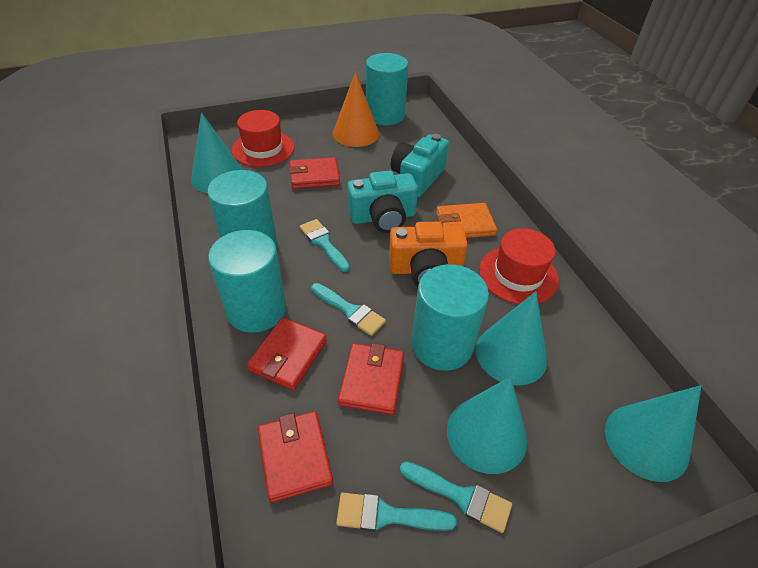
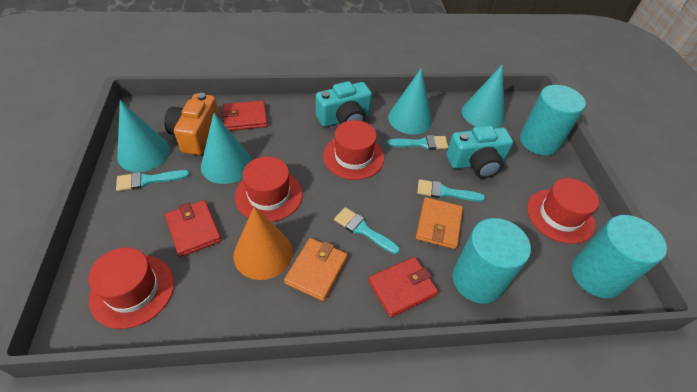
orange wallet: 1 -> 2
red hat: 2 -> 4
red wallet: 4 -> 3
turquoise cylinder: 4 -> 3

